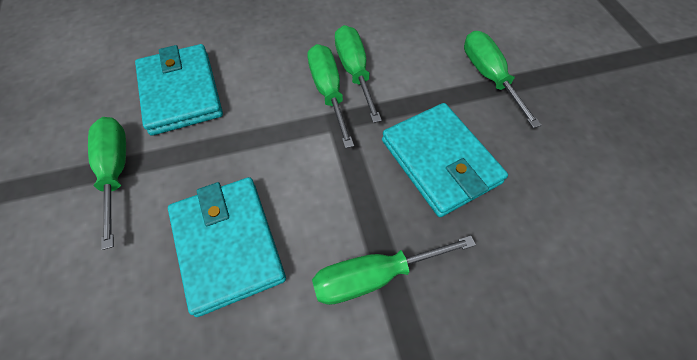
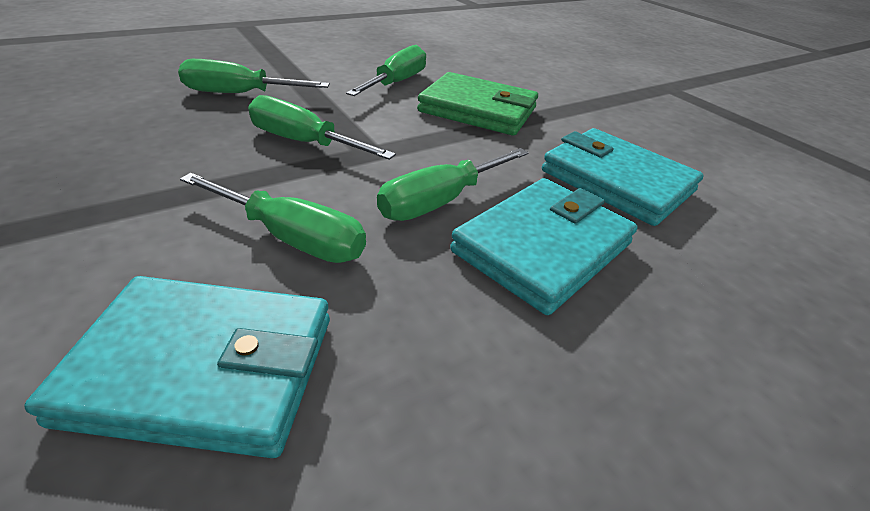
green wallet: 0 -> 1

